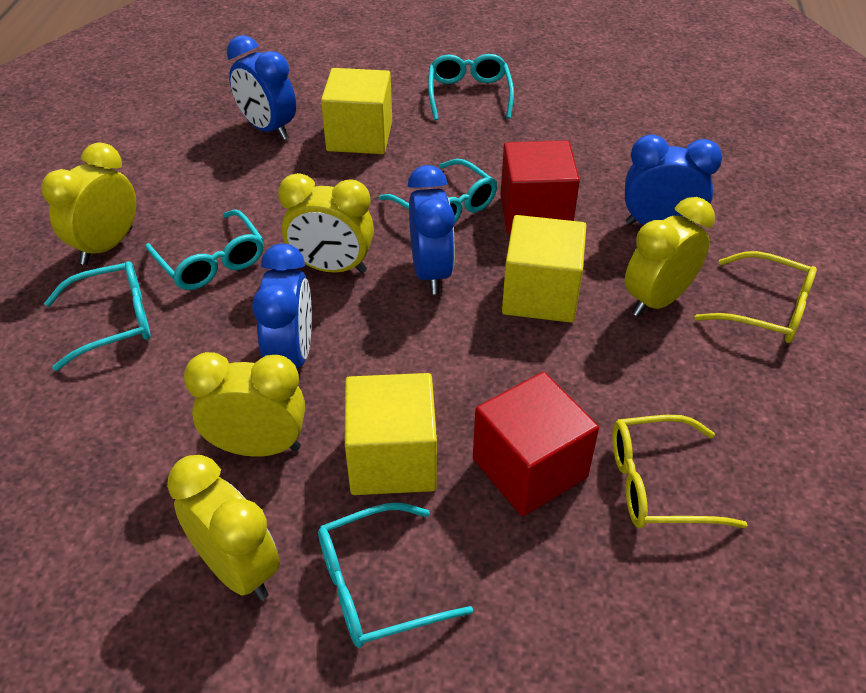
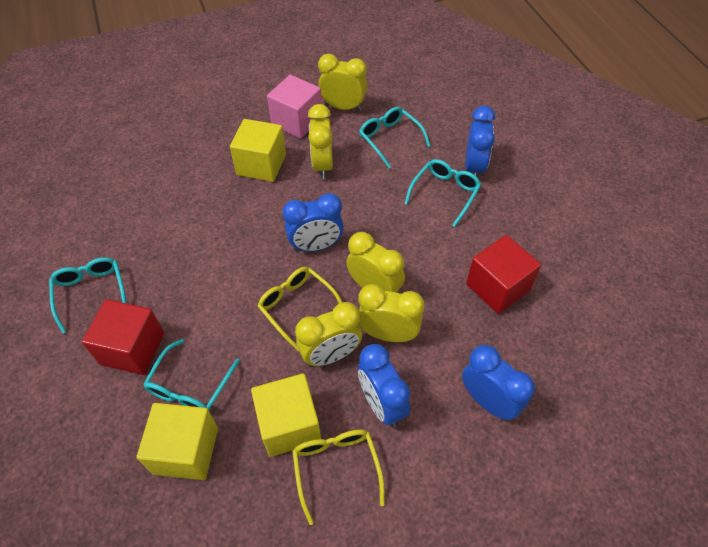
pink cube: 0 -> 1
turquoise glasses: 5 -> 4

